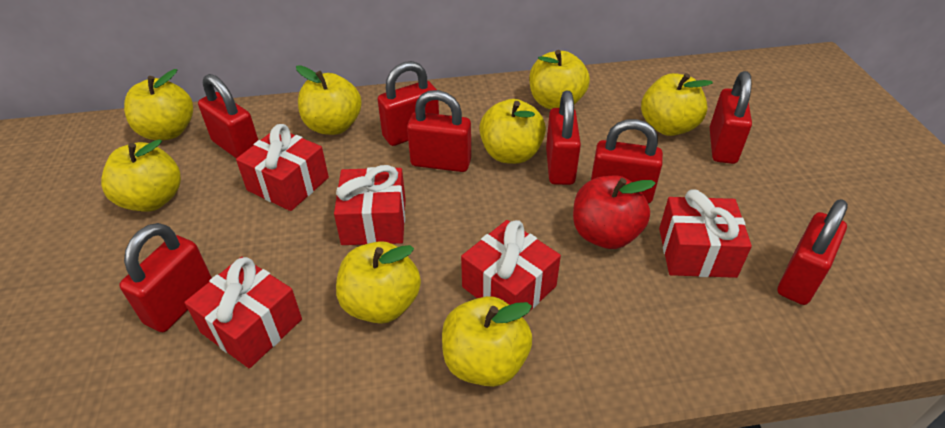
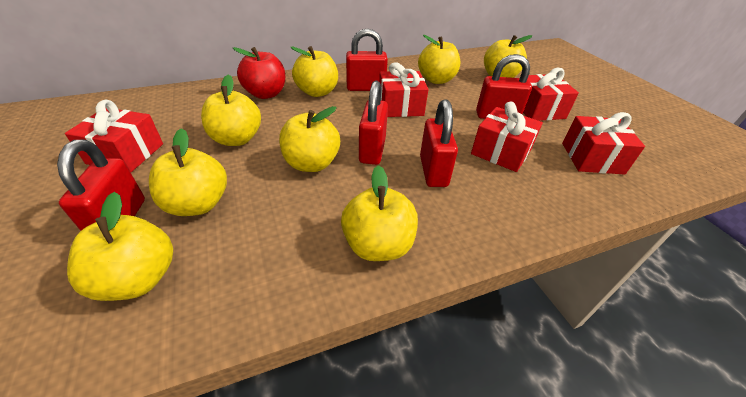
red padlock: 8 -> 5

